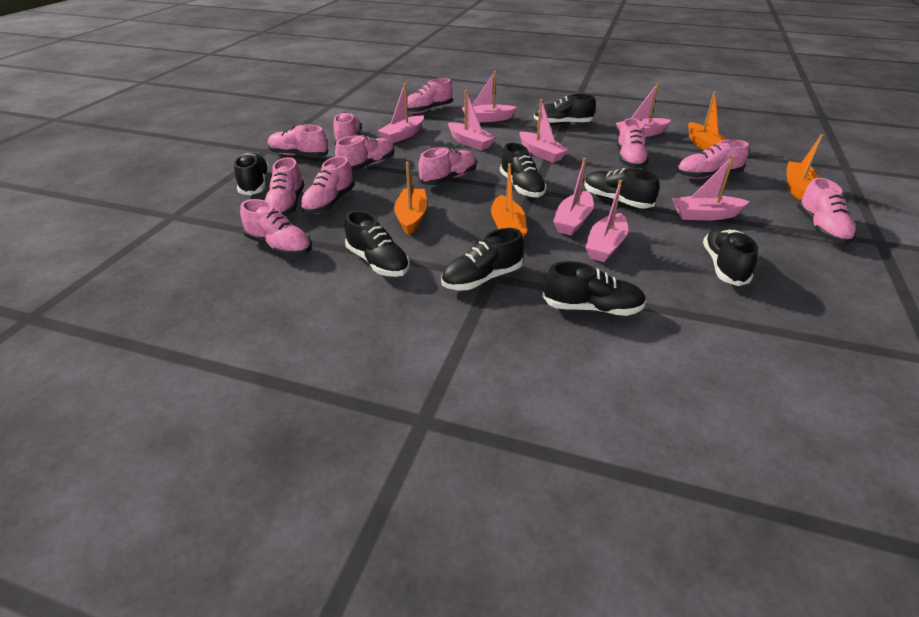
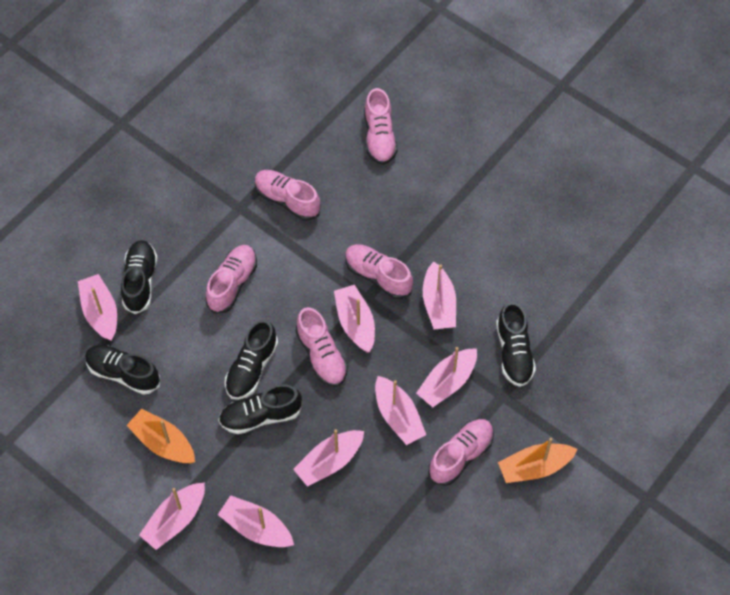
black shoe: 8 -> 5
orange boat: 4 -> 2
pink shoe: 11 -> 6

